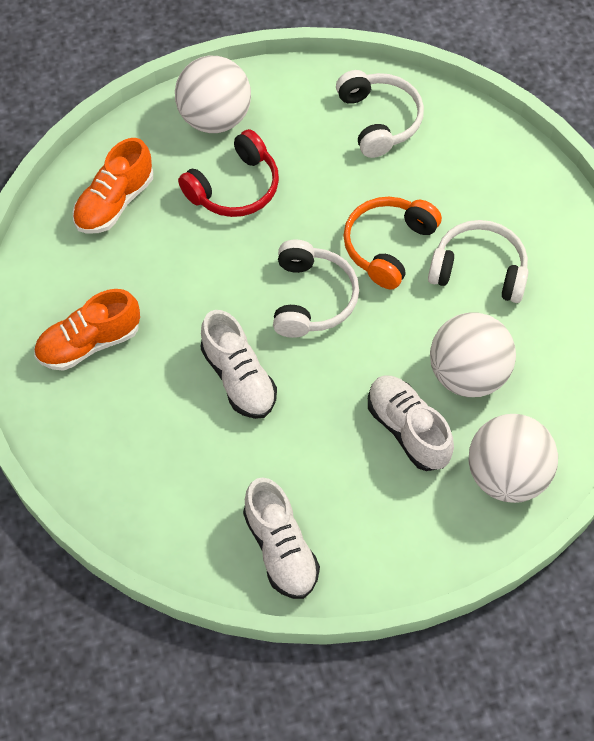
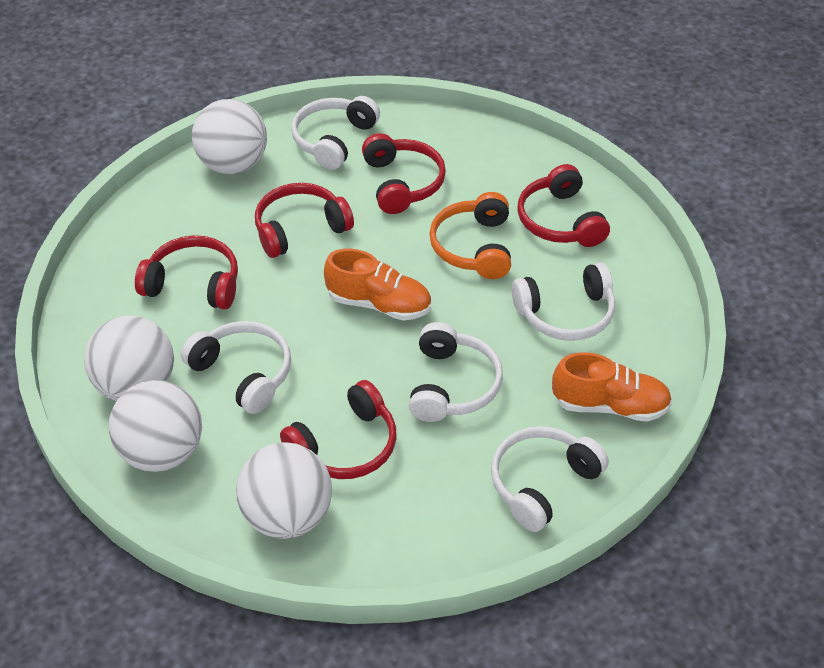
red headphones: 1 -> 5
white ball: 3 -> 4
white headphones: 3 -> 5
white shoe: 3 -> 0

